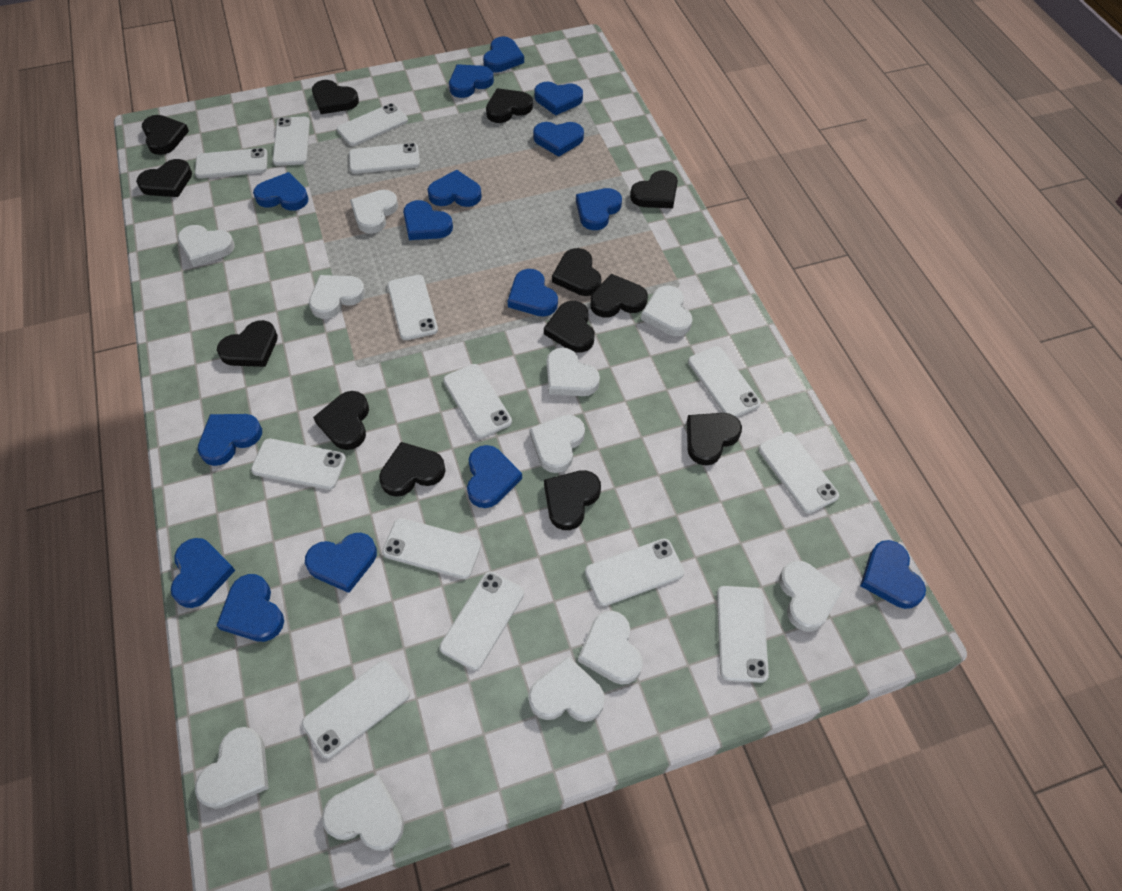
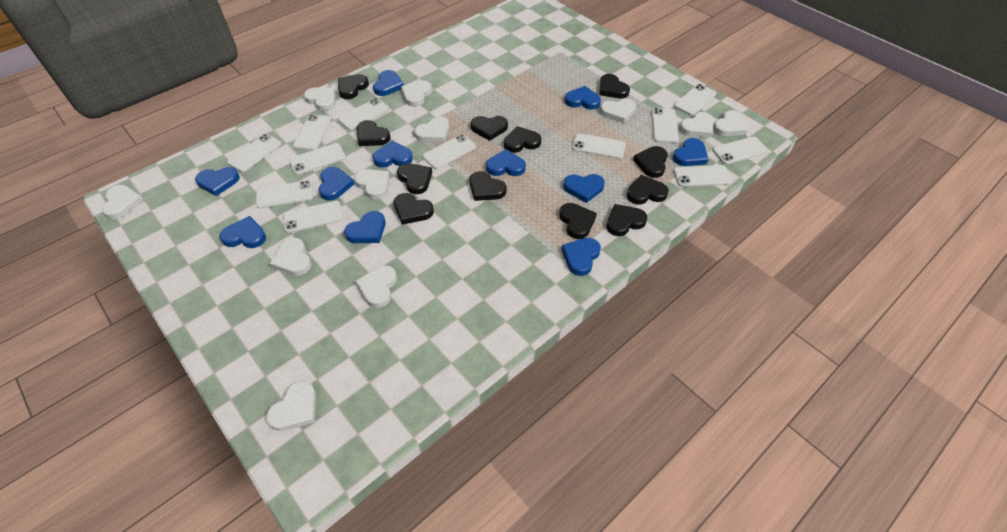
black heart: 13 -> 12
blue heart: 15 -> 11
white phone: 14 -> 12

